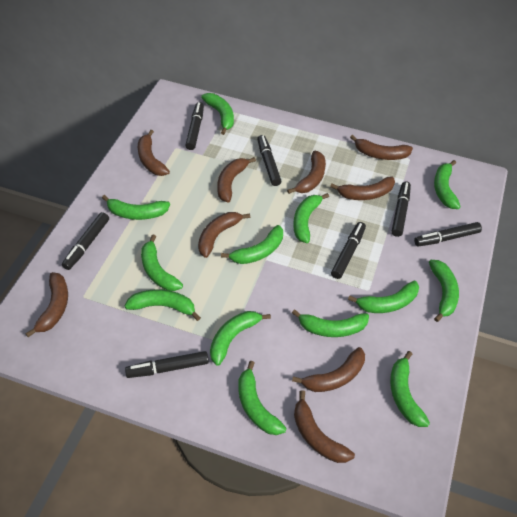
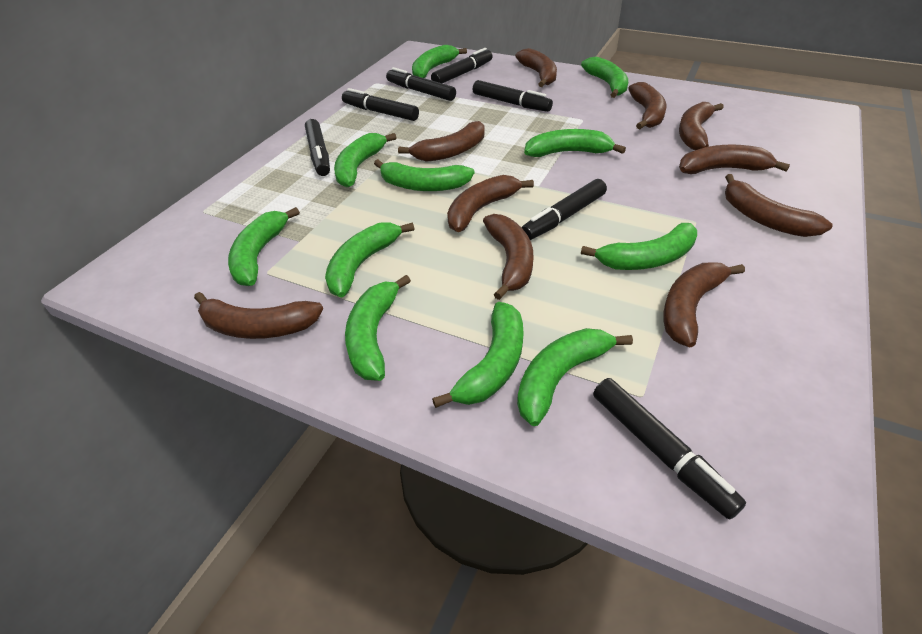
brown banana: 9 -> 10
green banana: 13 -> 11

